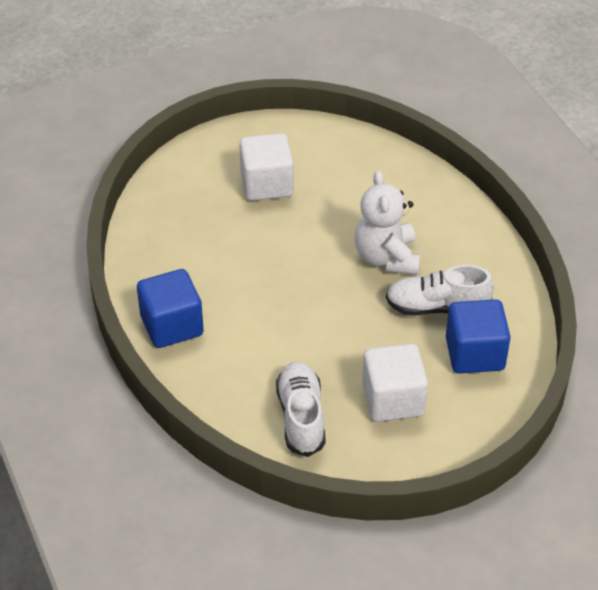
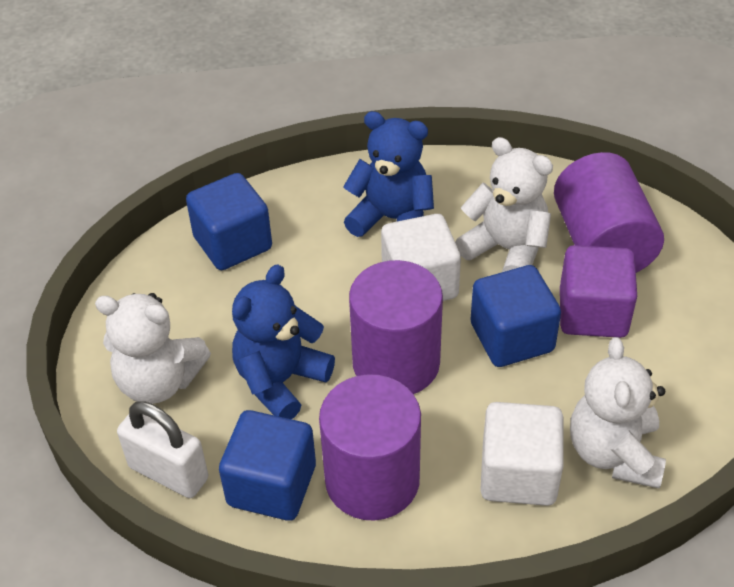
blue cube: 2 -> 3
blue teddy bear: 0 -> 2
purple cube: 0 -> 1
purple cylinder: 0 -> 3
white padlock: 0 -> 1
white shoe: 2 -> 0
white teddy bear: 1 -> 3

